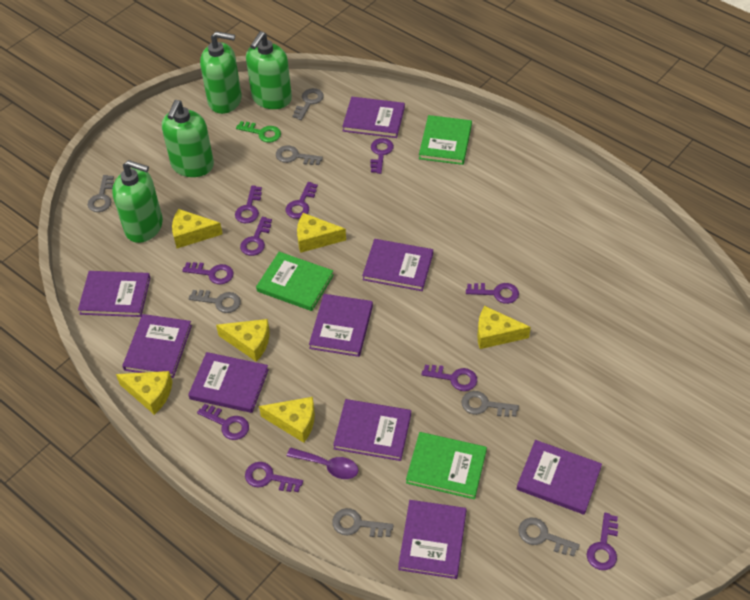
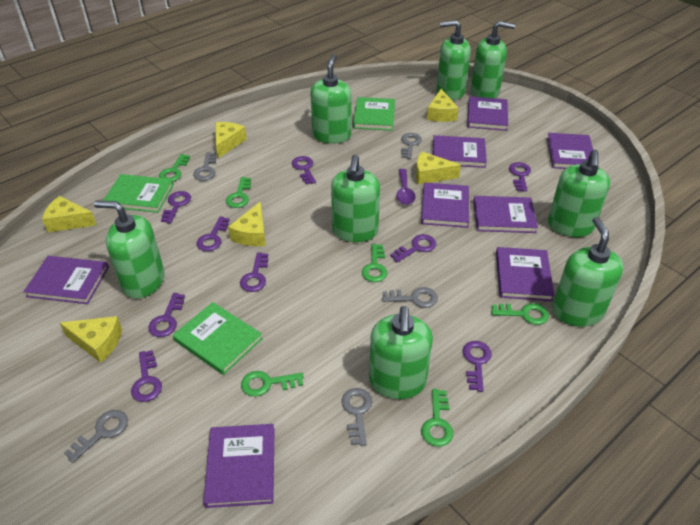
green key: 1 -> 6
green soap dispenser: 4 -> 8
grey key: 7 -> 5
purple book: 9 -> 8
purple key: 10 -> 9

